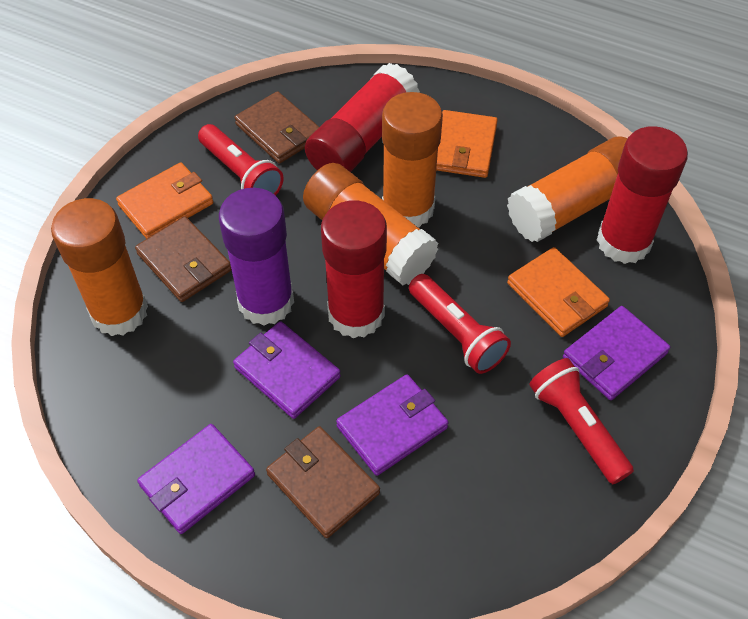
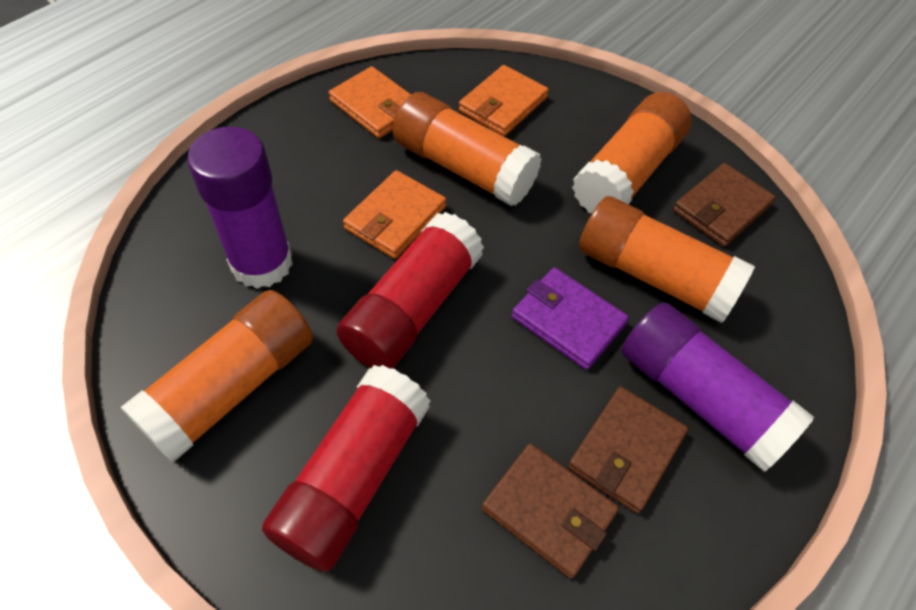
purple glue stick: 1 -> 2
purple wallet: 4 -> 1
red flashlight: 3 -> 0
red glue stick: 3 -> 2

